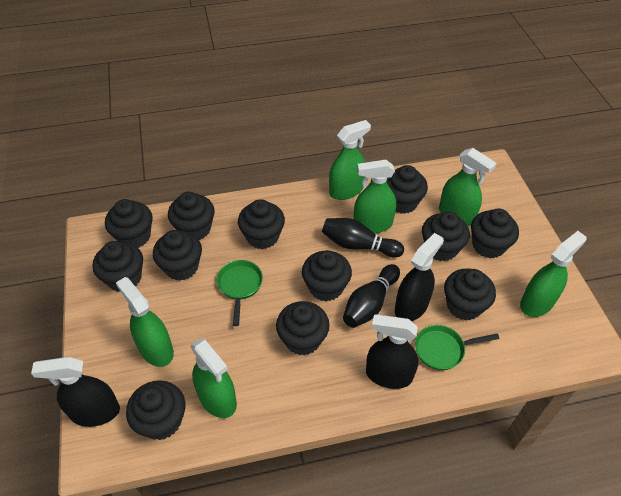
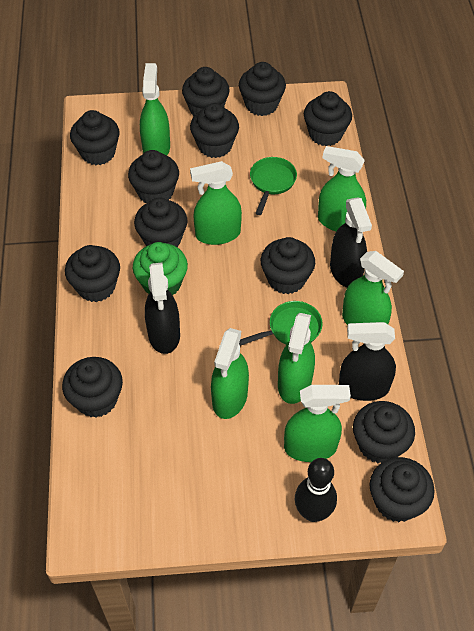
black bowling pin: 2 -> 1
green cupcake: 0 -> 1
green spray bottle: 6 -> 7

